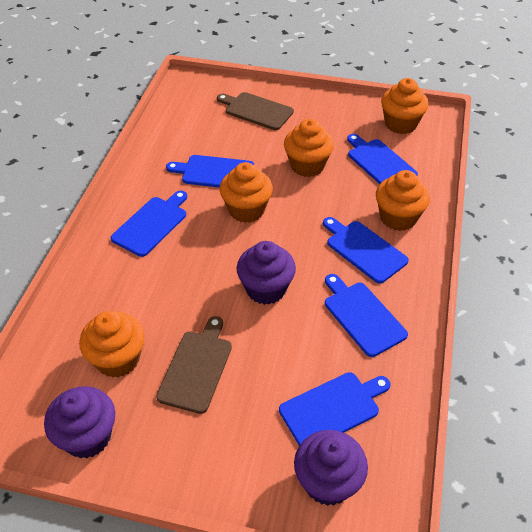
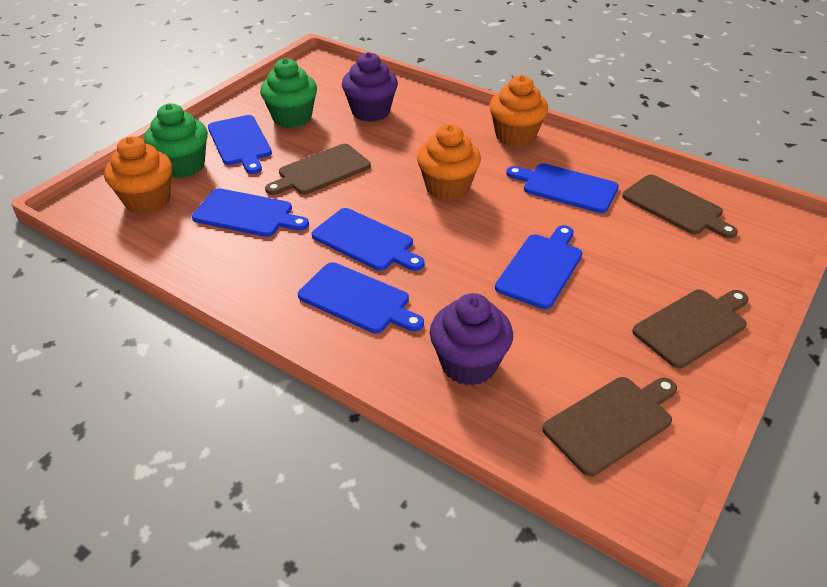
brown cutting board: 2 -> 4
green cupcake: 0 -> 2
orange cupcake: 5 -> 3
purple cupcake: 3 -> 2

